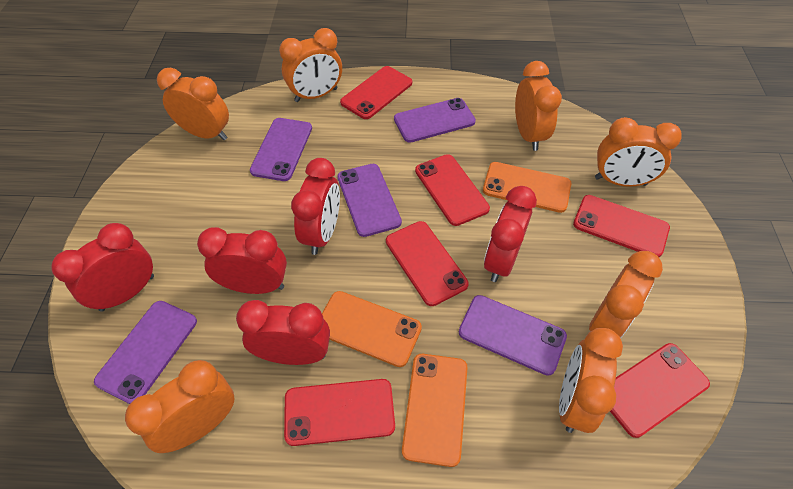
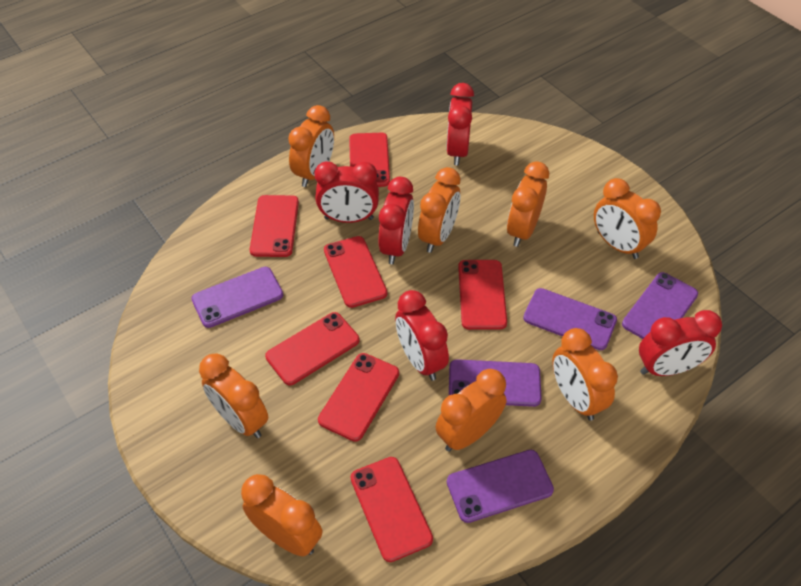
orange clock: 7 -> 8
orange phone: 3 -> 0
red phone: 6 -> 7

